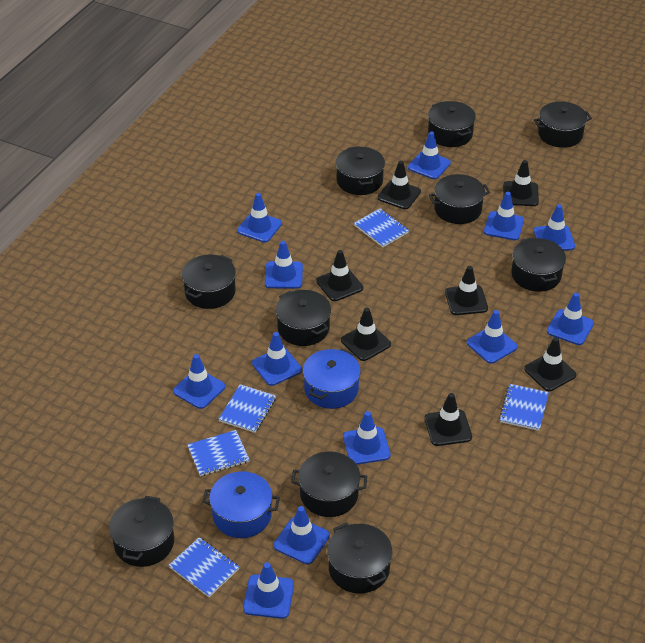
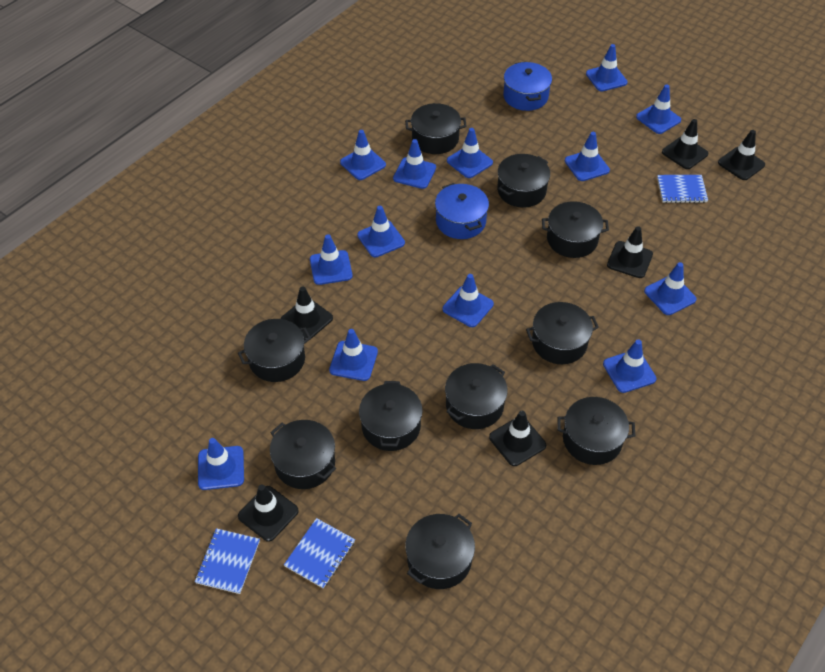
black traffic cone: 7 -> 6
blue notebook: 5 -> 3
blue traffic cone: 12 -> 13

